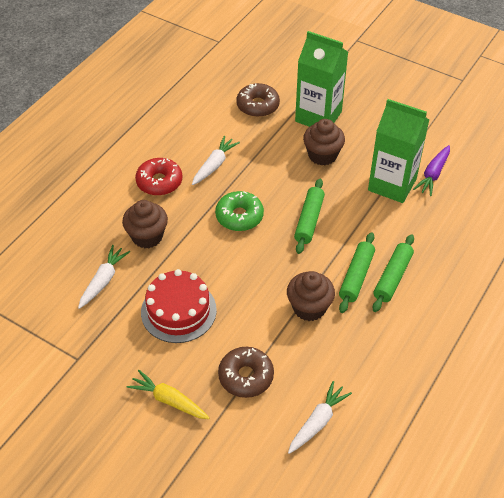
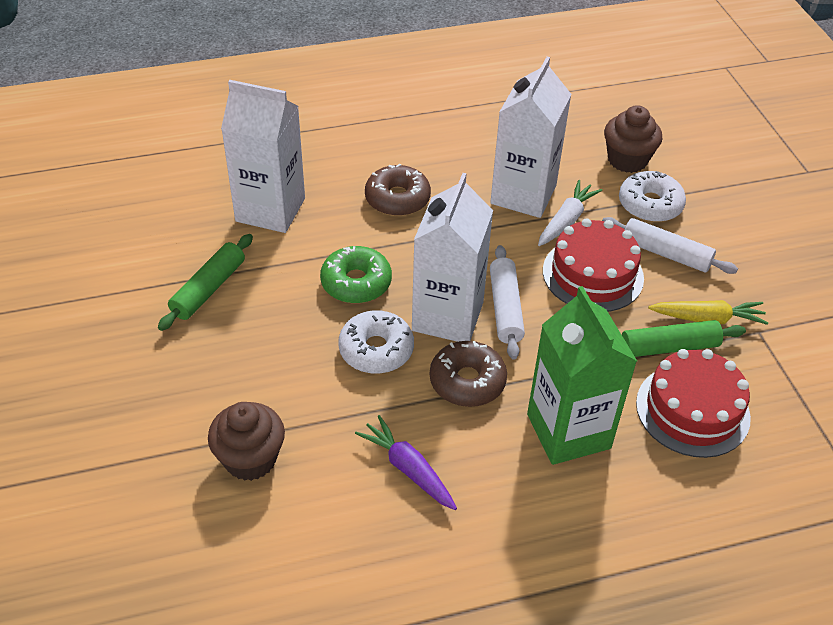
brown cupcake: 3 -> 2
green carton: 2 -> 1
green rolling pin: 3 -> 2
red cake: 1 -> 2
red donut: 1 -> 0
white carrot: 3 -> 1
white carton: 0 -> 3
white donut: 0 -> 2
white rolling pin: 0 -> 2

